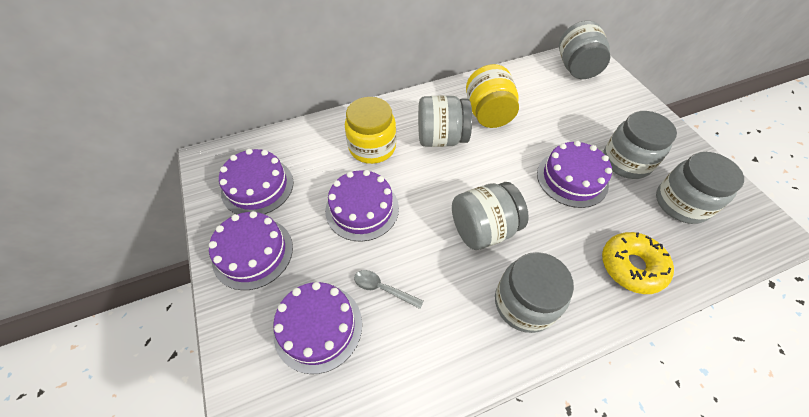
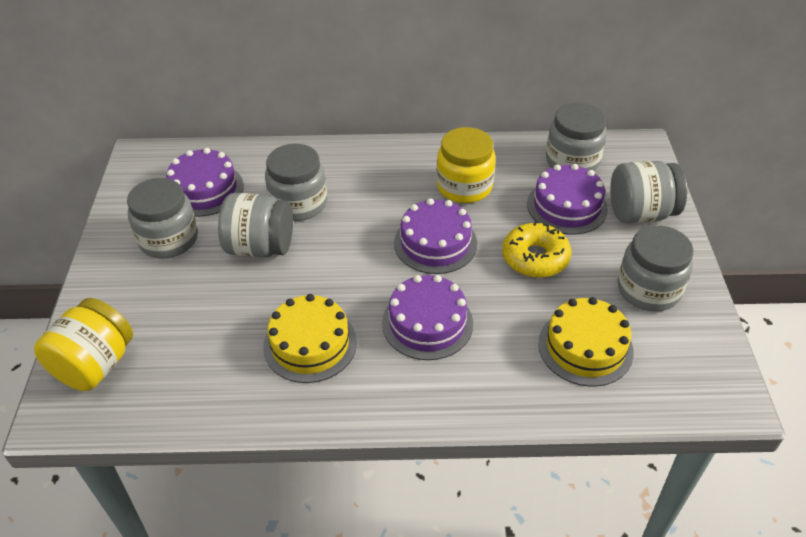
grey spoon: 1 -> 0
purple cake: 5 -> 4
yellow cake: 0 -> 2

